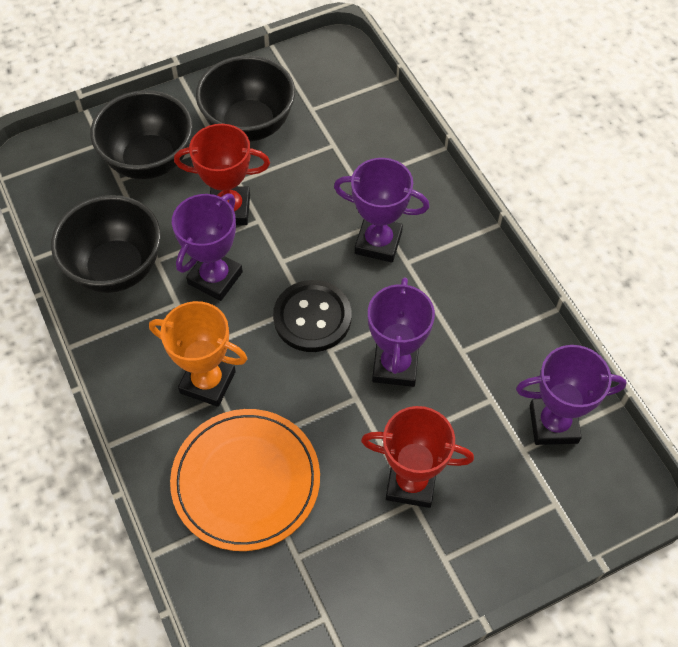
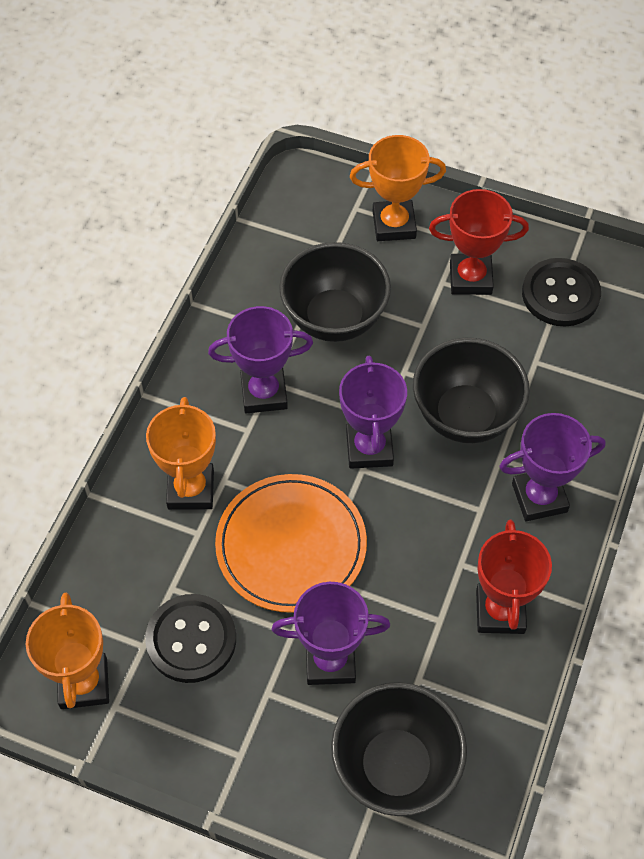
black button: 1 -> 2
orange trophy: 1 -> 3

